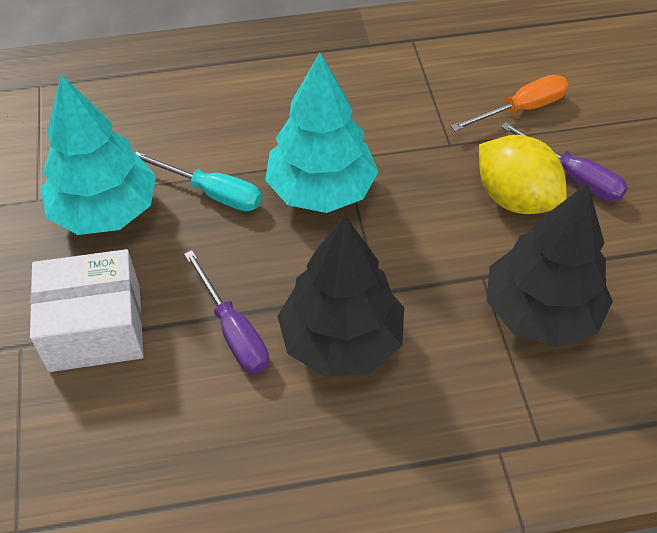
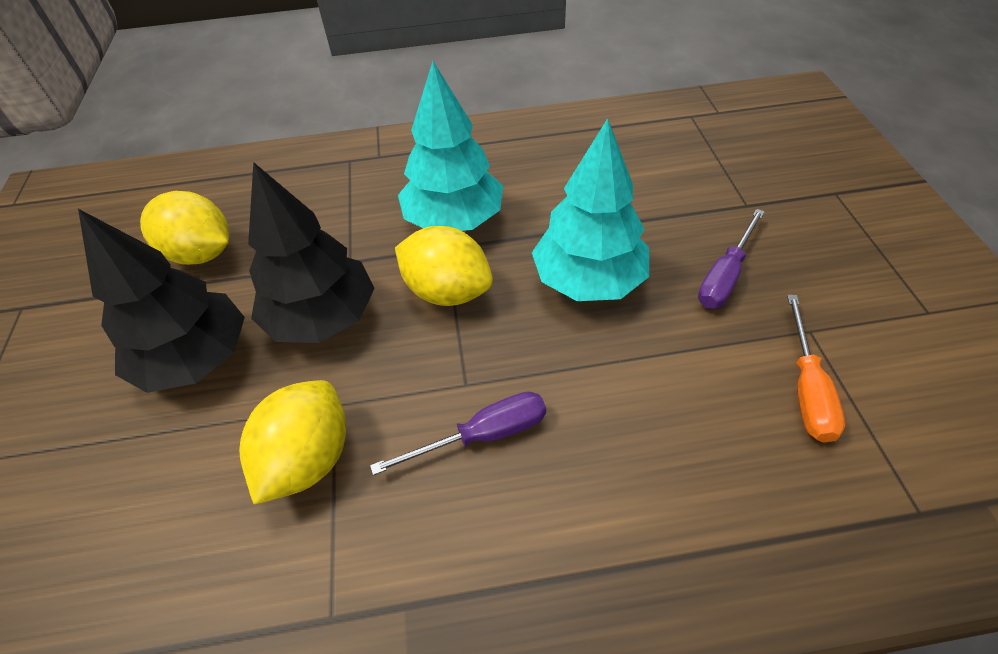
turquoise screwdriver: 1 -> 0
white box: 1 -> 0
yellow lemon: 1 -> 3

